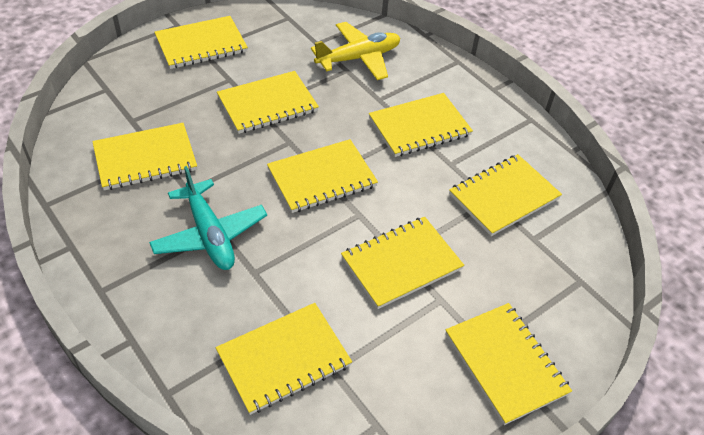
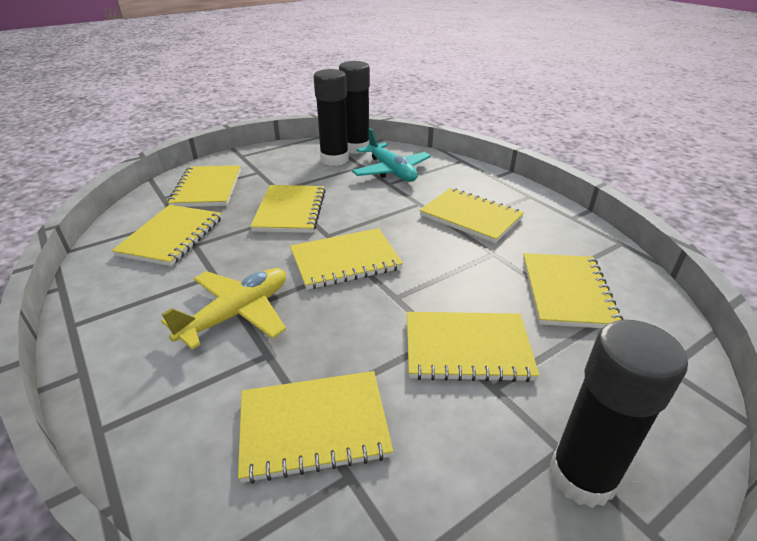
black glue stick: 0 -> 3
yellow notebook: 9 -> 8

